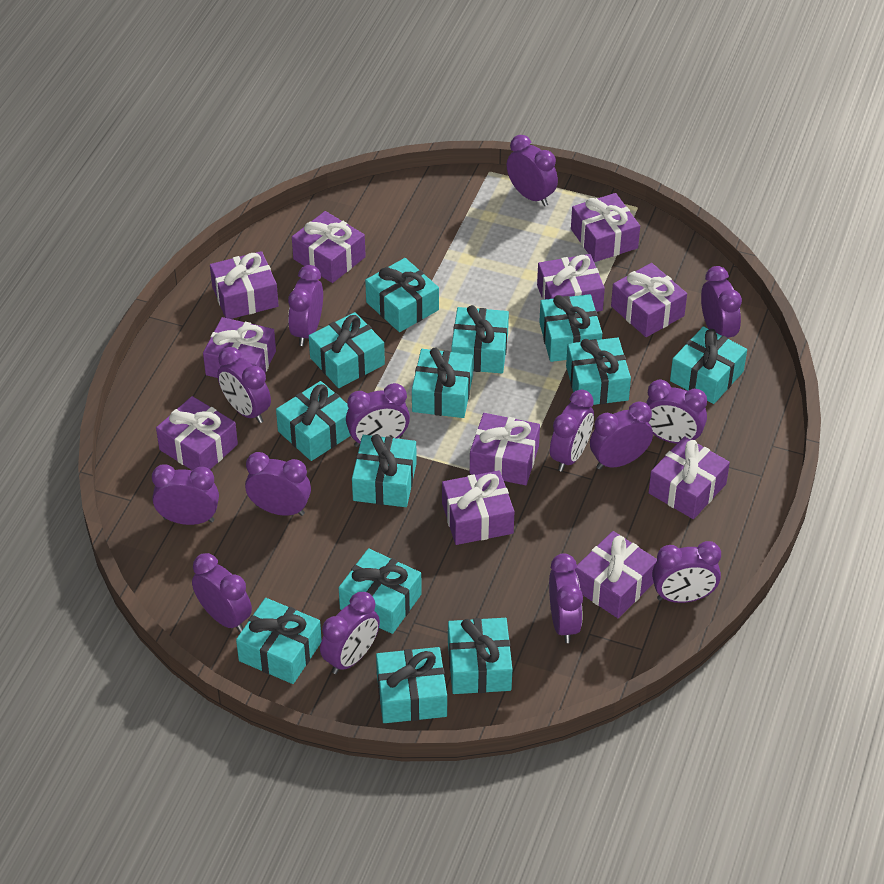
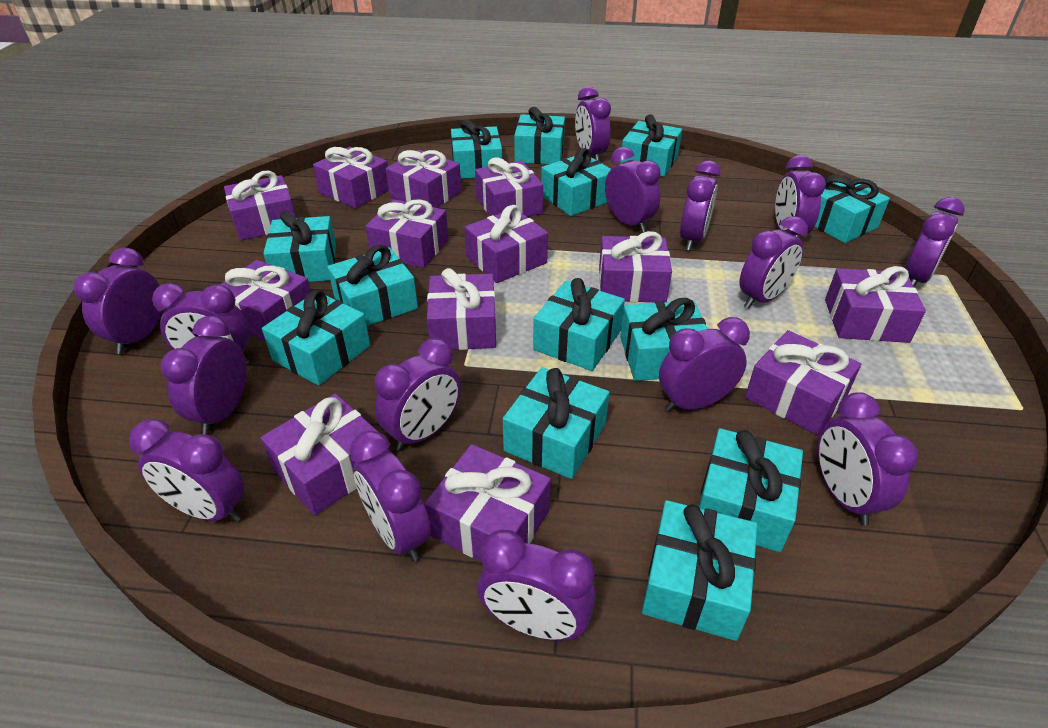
purple clock: 14 -> 15
purple gift: 11 -> 13

